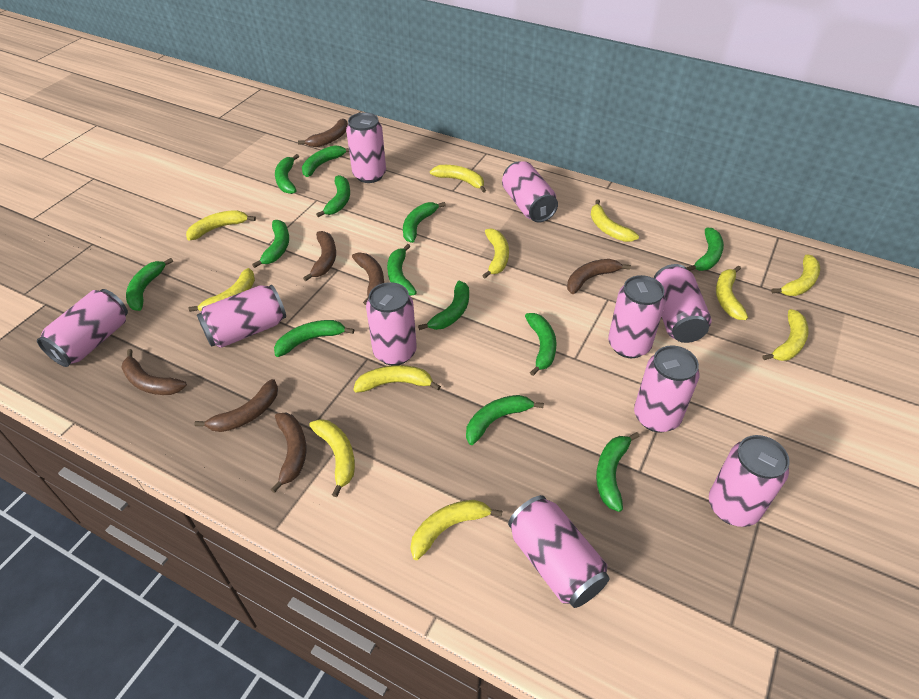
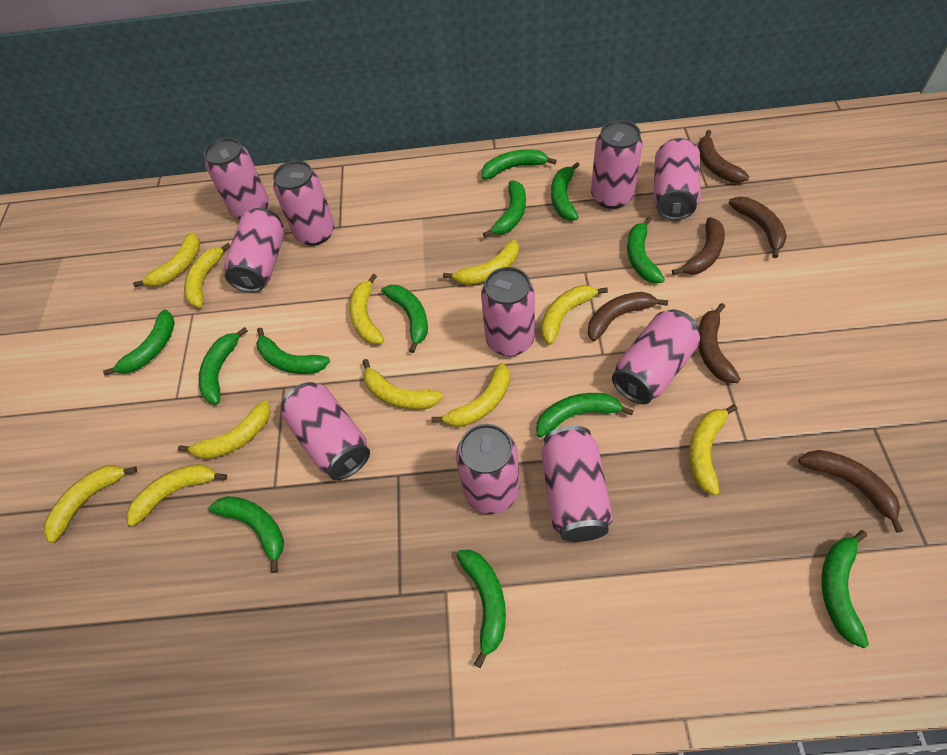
brown banana: 7 -> 6
green banana: 13 -> 12

